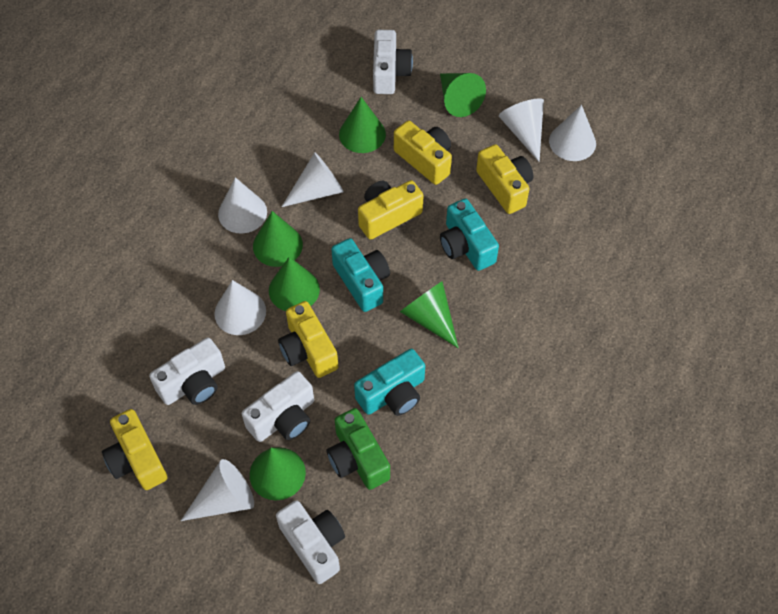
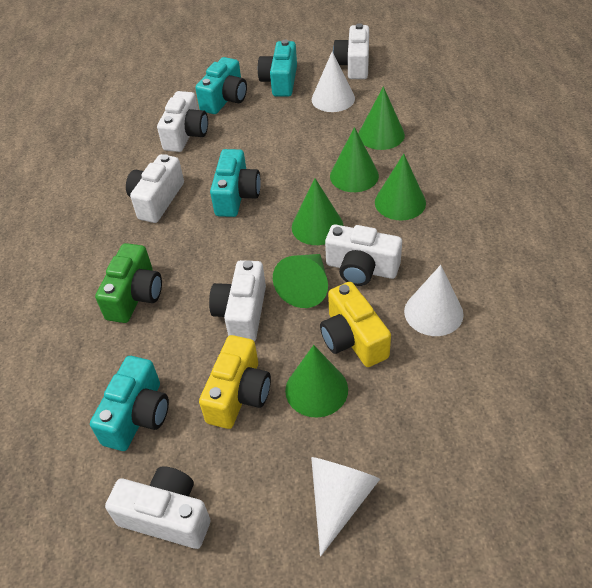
turquoise camera: 3 -> 4
white camera: 4 -> 6
white cone: 6 -> 3
yellow camera: 5 -> 2

